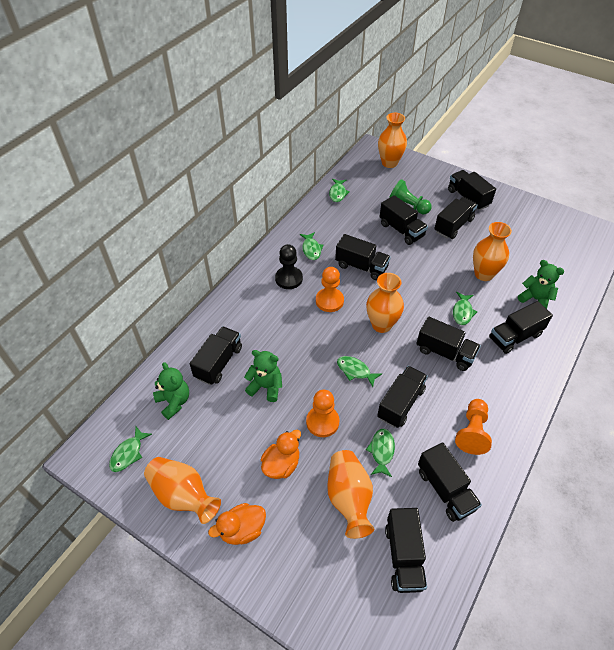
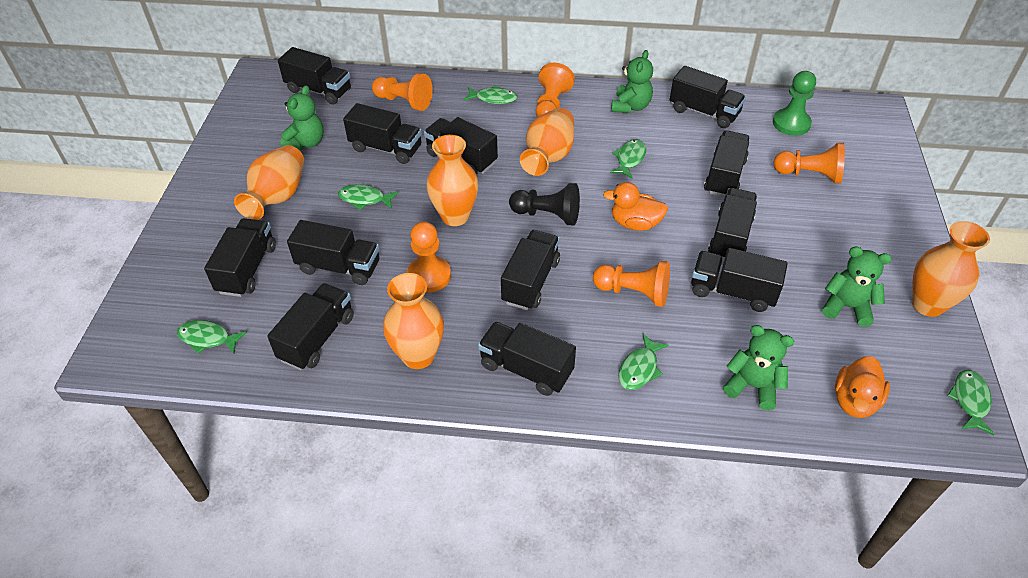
black truck: 10 -> 12
green teddy bear: 3 -> 4
orange pawn: 3 -> 5

